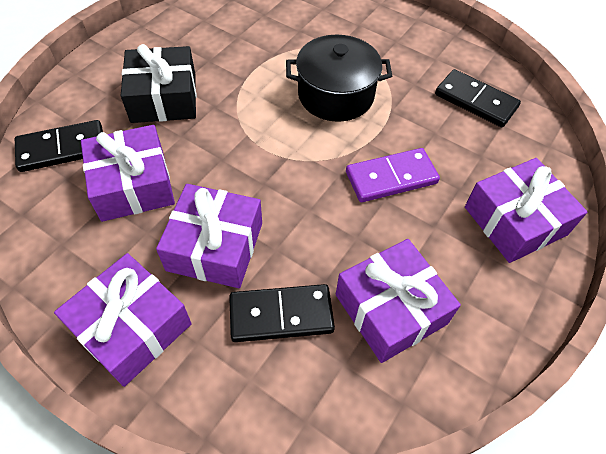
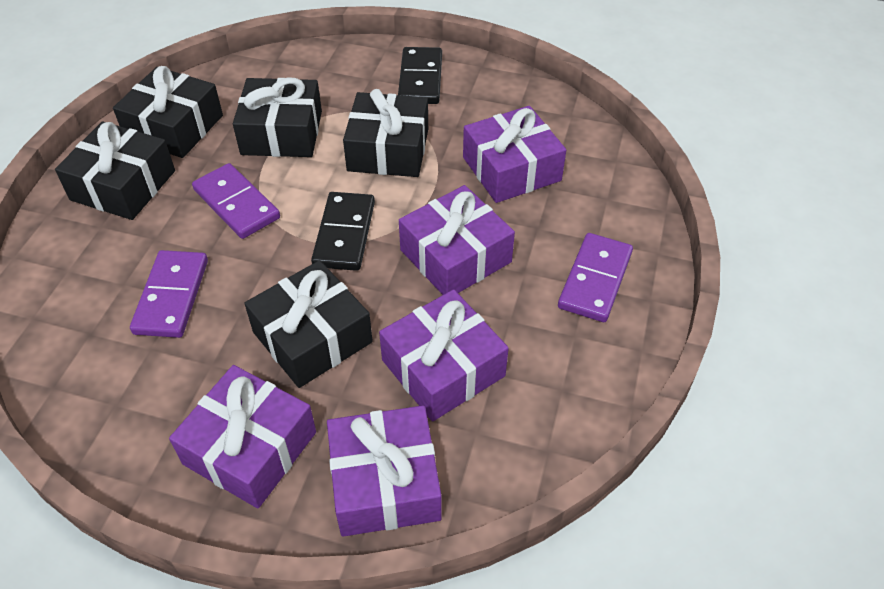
black domino: 3 -> 2
black gift: 1 -> 5
black pot: 1 -> 0
purple domino: 1 -> 3

